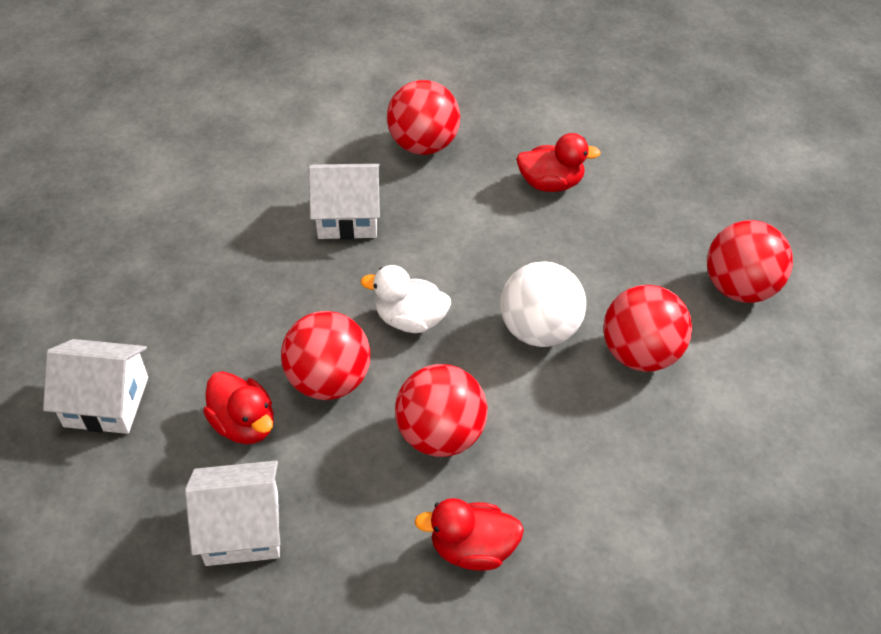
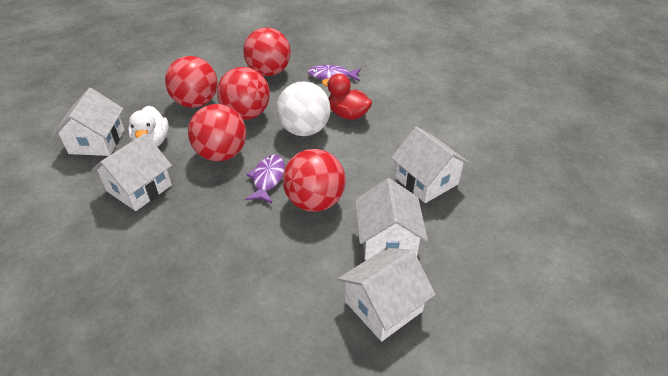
purple fish: 0 -> 2
red duck: 3 -> 1
white house: 3 -> 5

